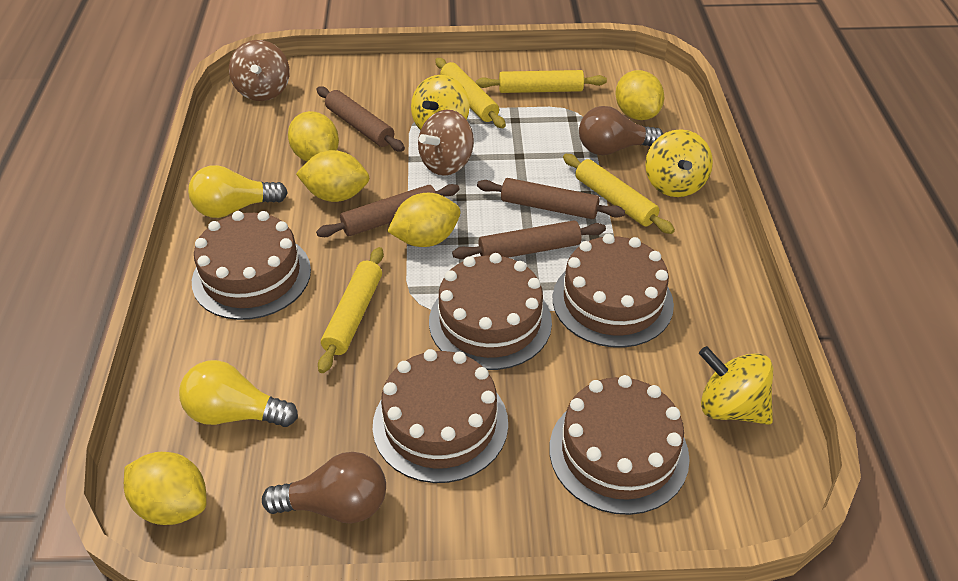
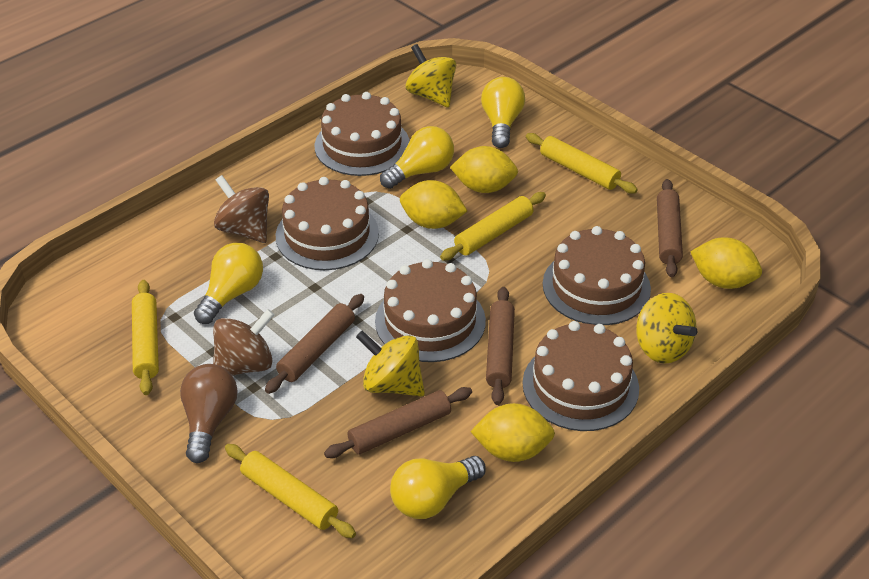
brown light bulb: 2 -> 1
yellow lemon: 5 -> 4
yellow light bulb: 2 -> 4

